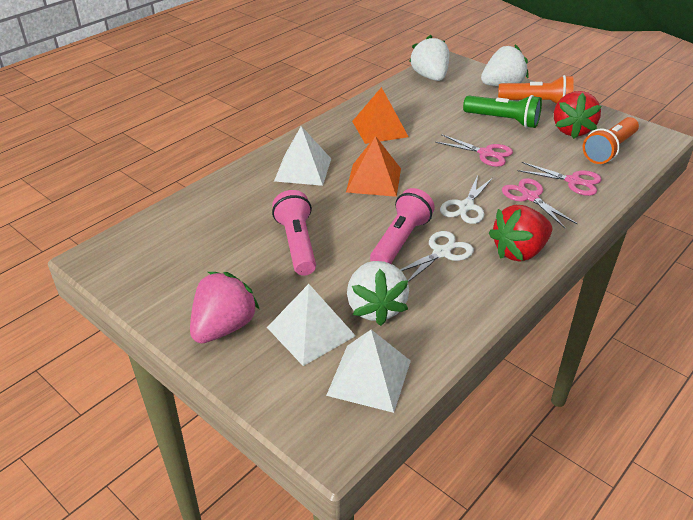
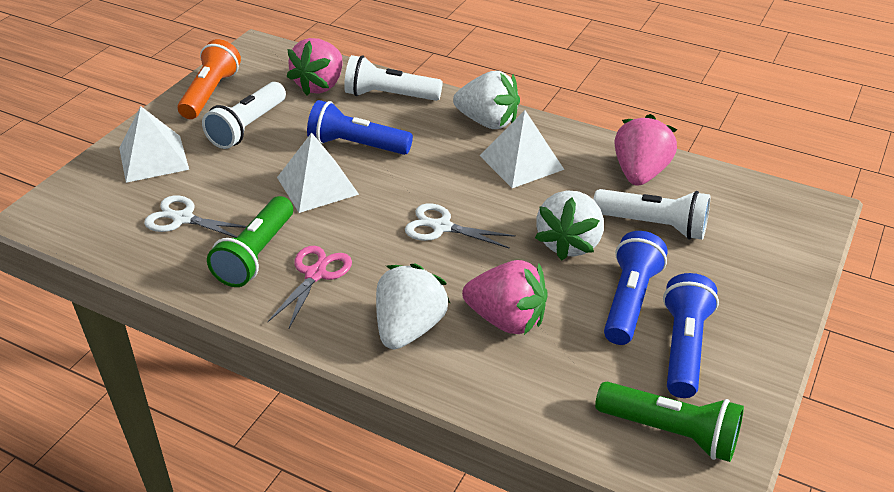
blue flashlight: 0 -> 3
green flashlight: 1 -> 2
orange flashlight: 2 -> 1
orange pyramid: 2 -> 0
pink flashlight: 2 -> 0
pink scissors: 3 -> 1
pink strawberry: 1 -> 3
red strawberry: 2 -> 0
white flashlight: 0 -> 3

